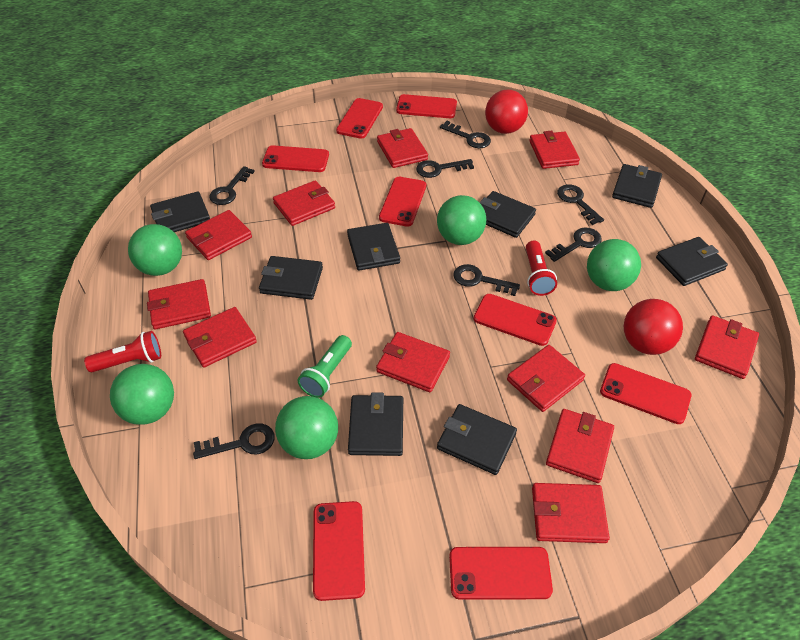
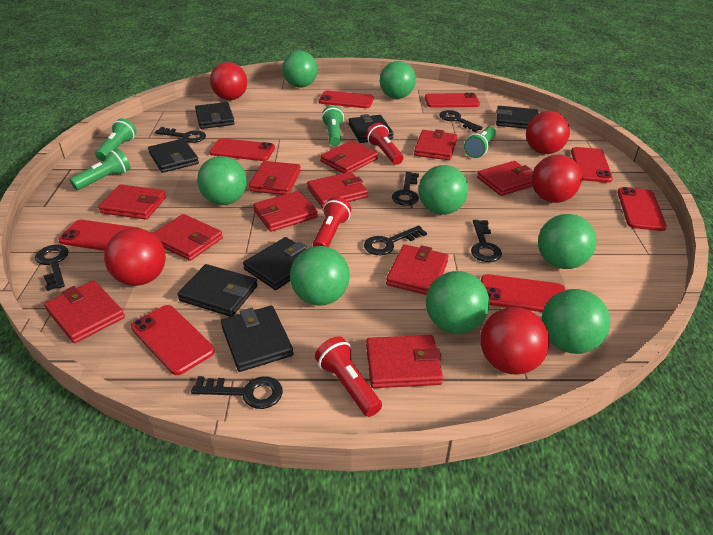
black wallet: 8 -> 7
green ball: 5 -> 8
green flashlight: 1 -> 4
red ball: 2 -> 5
red flashlight: 2 -> 3

